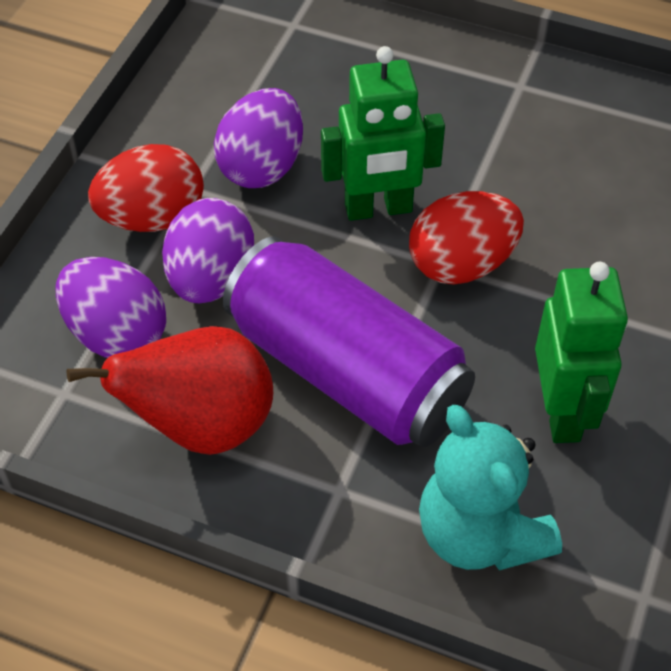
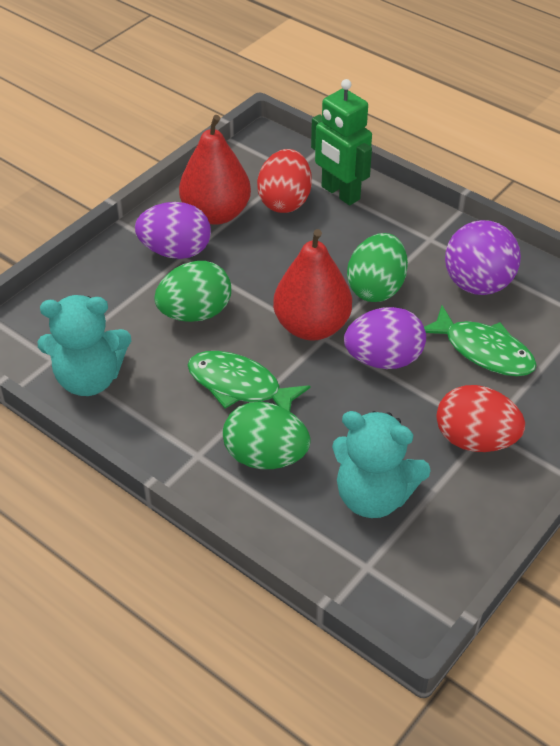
green egg: 0 -> 3
green fish: 0 -> 2
green robot: 2 -> 1
purple ball: 0 -> 1
purple can: 1 -> 0
purple egg: 3 -> 2
red pear: 1 -> 2
turquoise teddy bear: 1 -> 2

